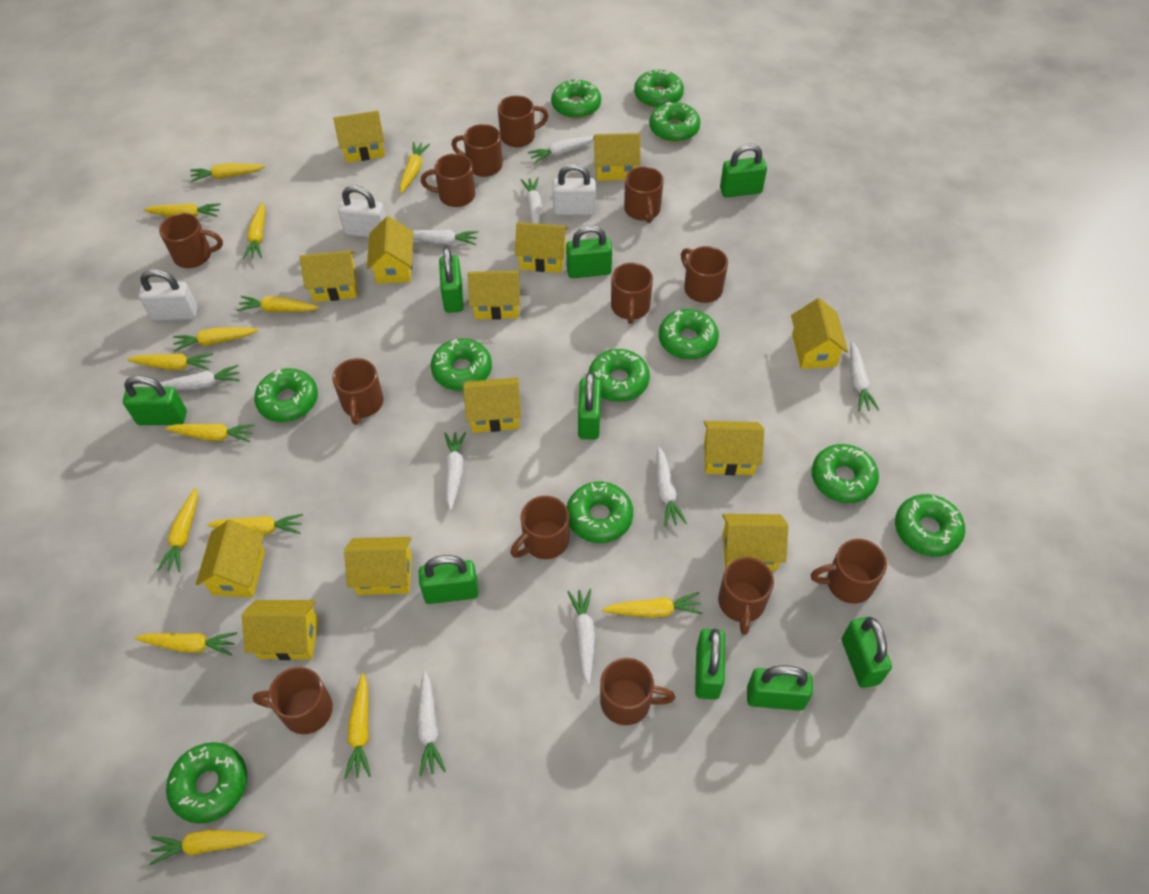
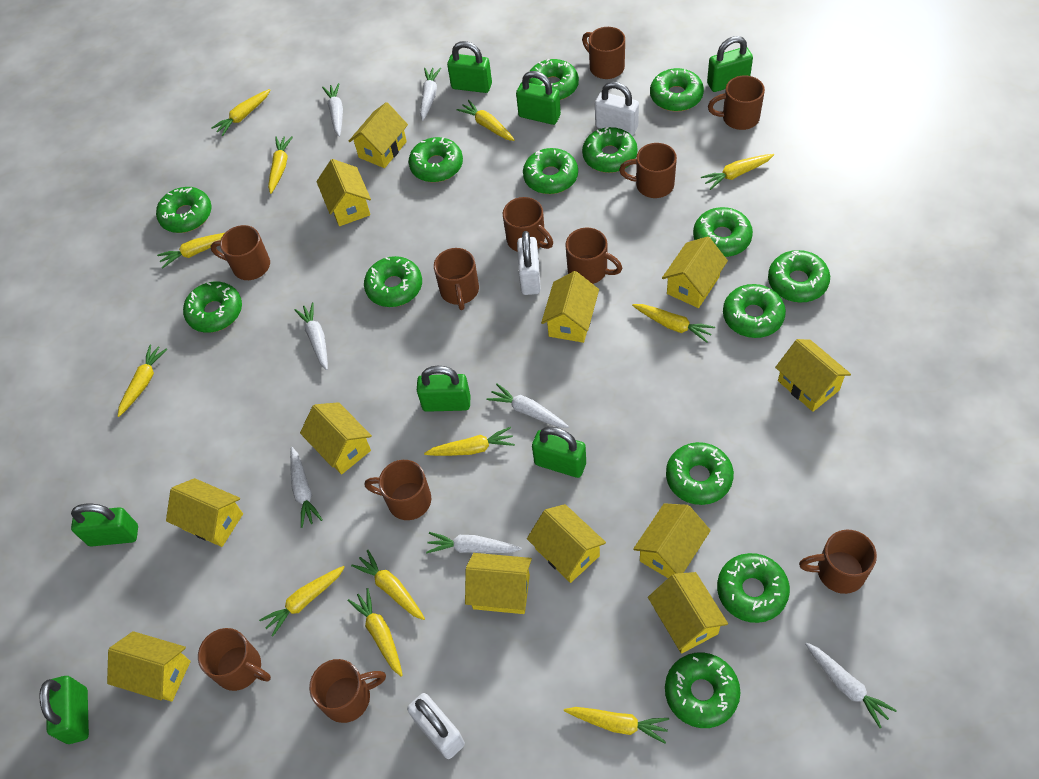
brown mug: 13 -> 11
green donut: 11 -> 14
green padlock: 9 -> 7
white carrot: 9 -> 7
yellow carrot: 14 -> 12
yellow house: 13 -> 12

